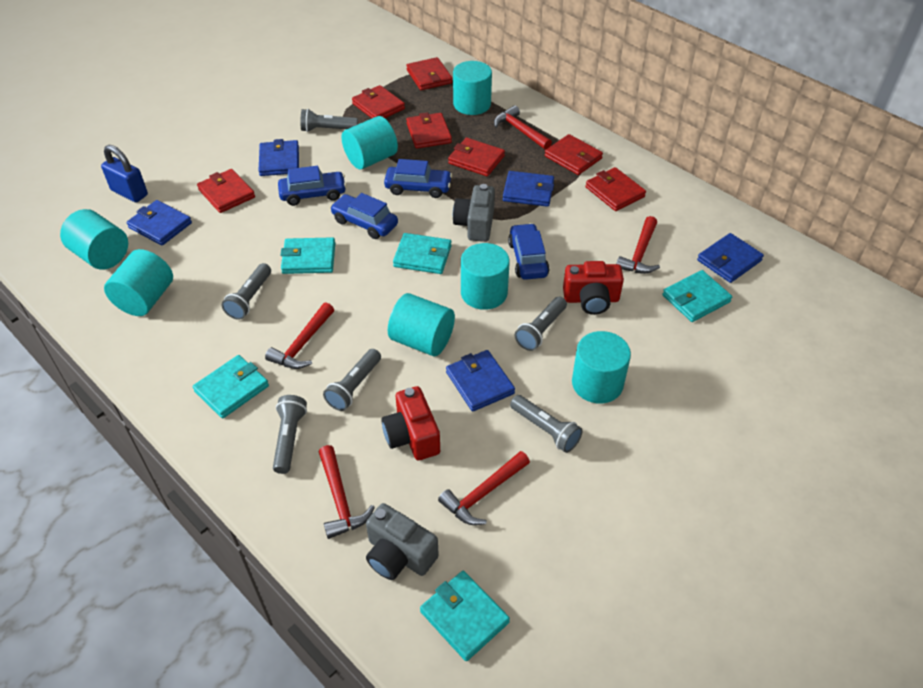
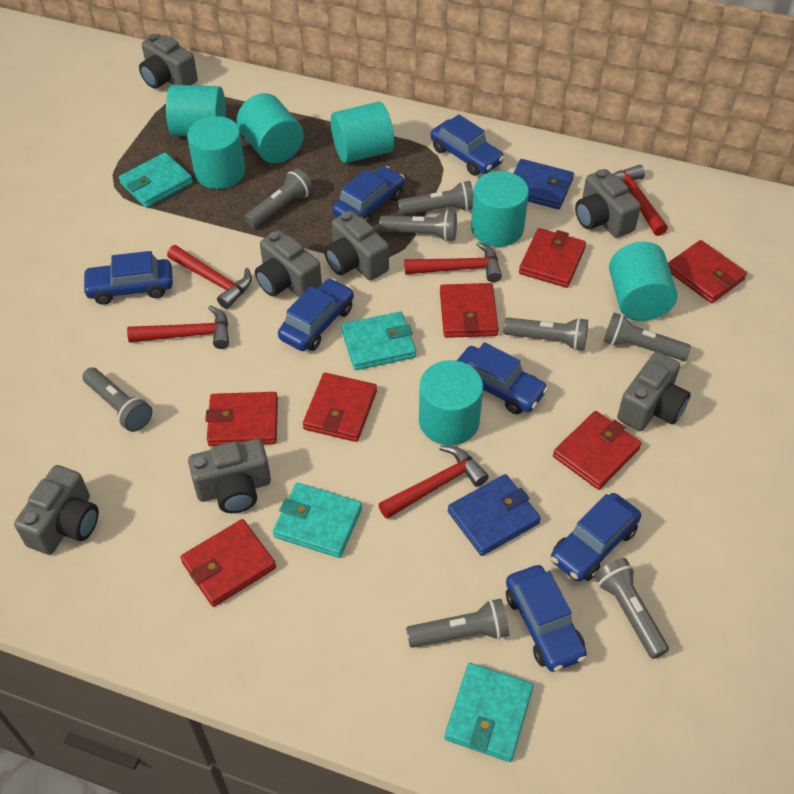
blue car: 4 -> 7
blue padlock: 1 -> 0
blue wallet: 5 -> 2
grey camera: 2 -> 7
grey flashlight: 6 -> 8
red camera: 2 -> 0
turquoise wallet: 5 -> 4

